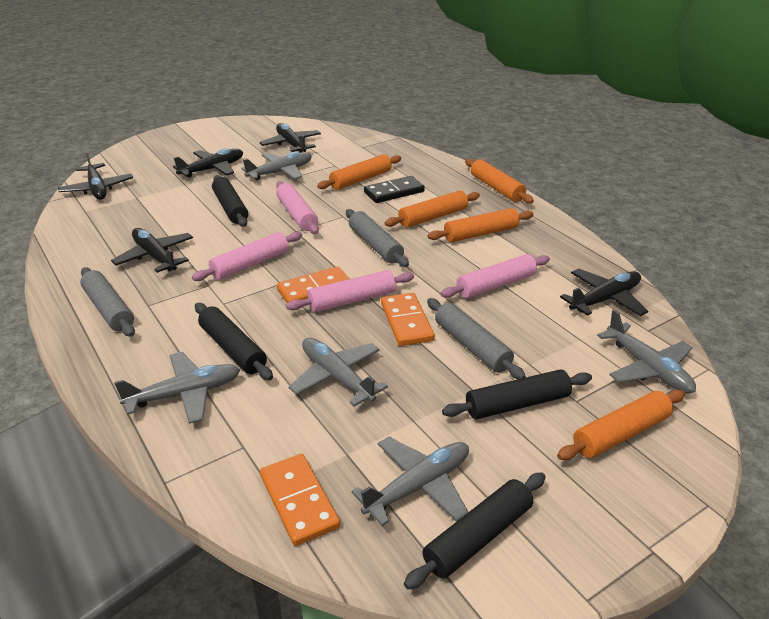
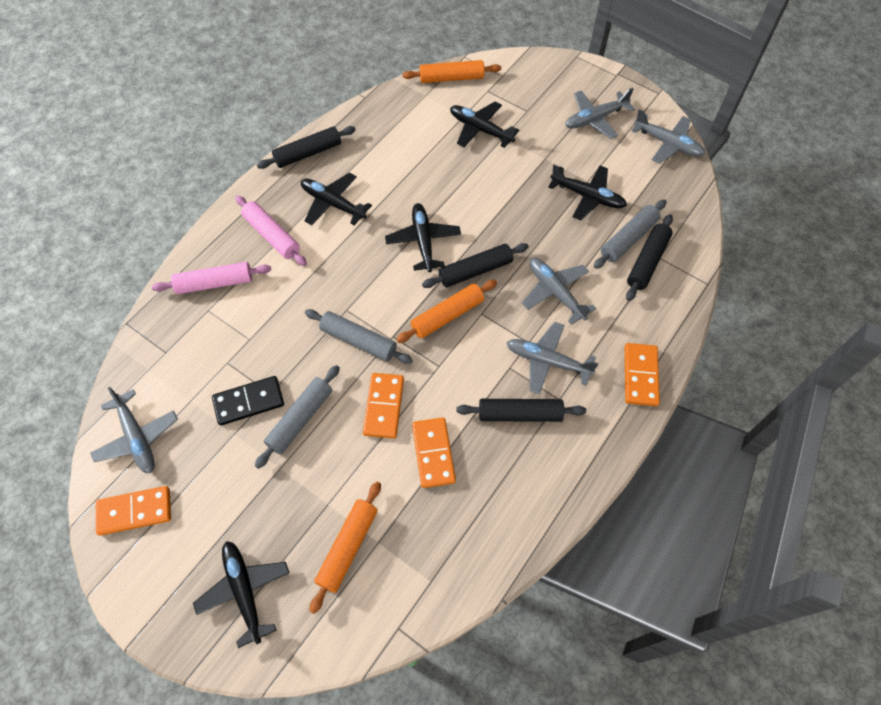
orange domino: 3 -> 4
orange rolling pin: 5 -> 3
pink rolling pin: 4 -> 2

